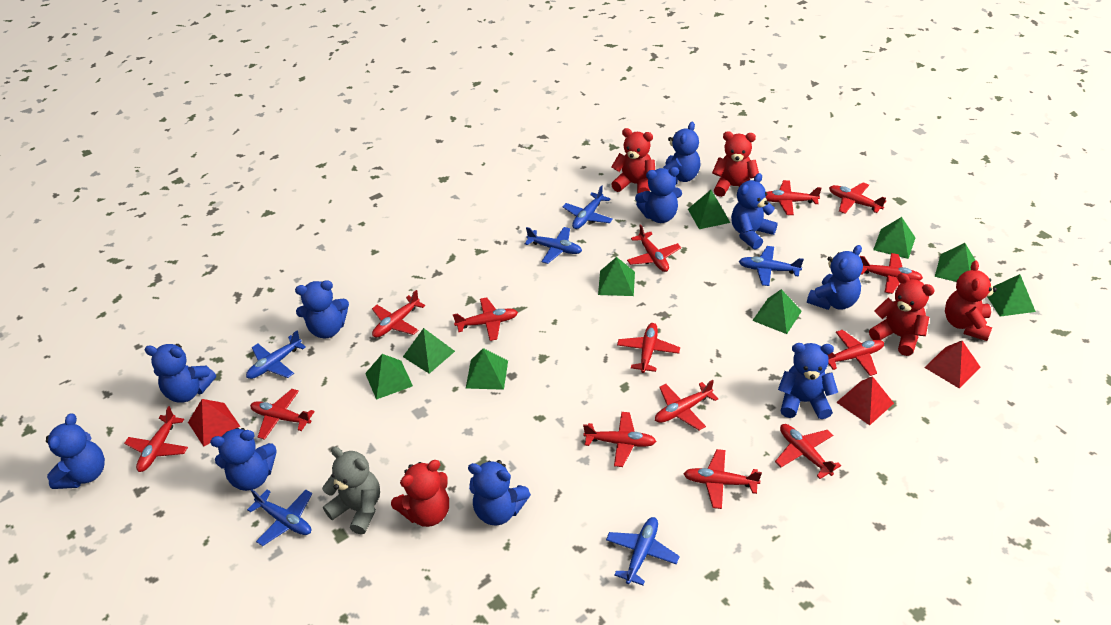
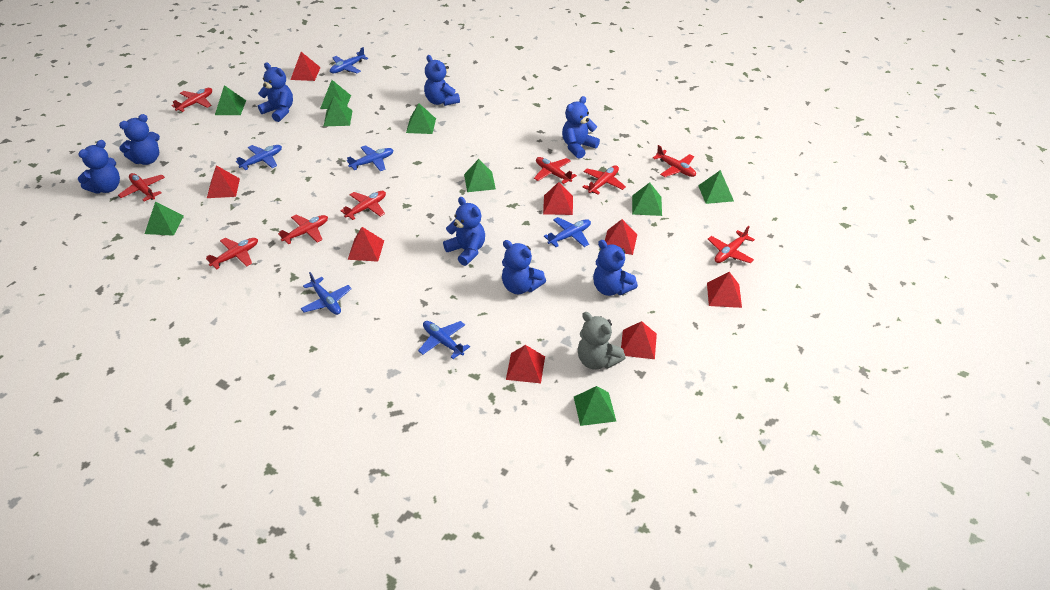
blue teddy bear: 10 -> 8
red plane: 14 -> 9
red pyramid: 3 -> 8
red teddy bear: 5 -> 0

